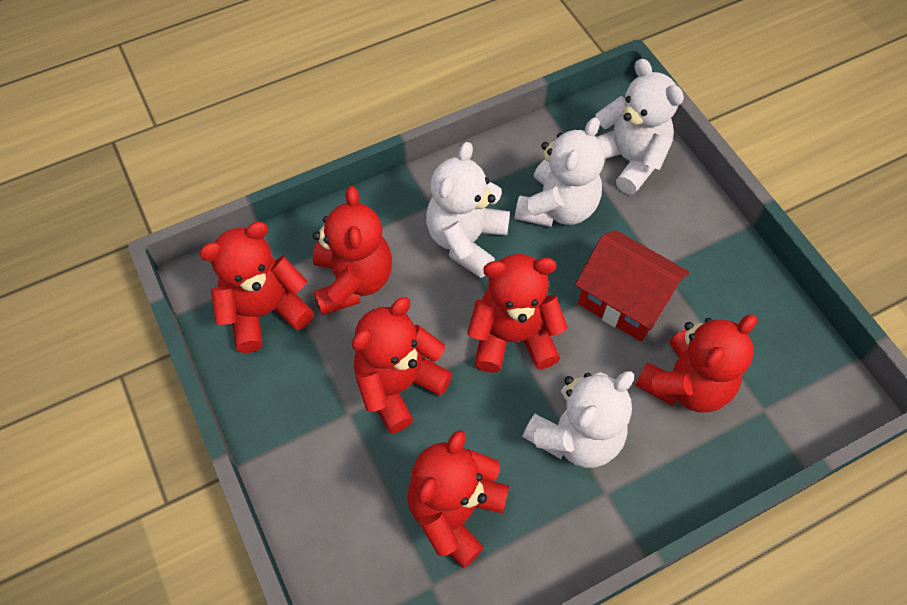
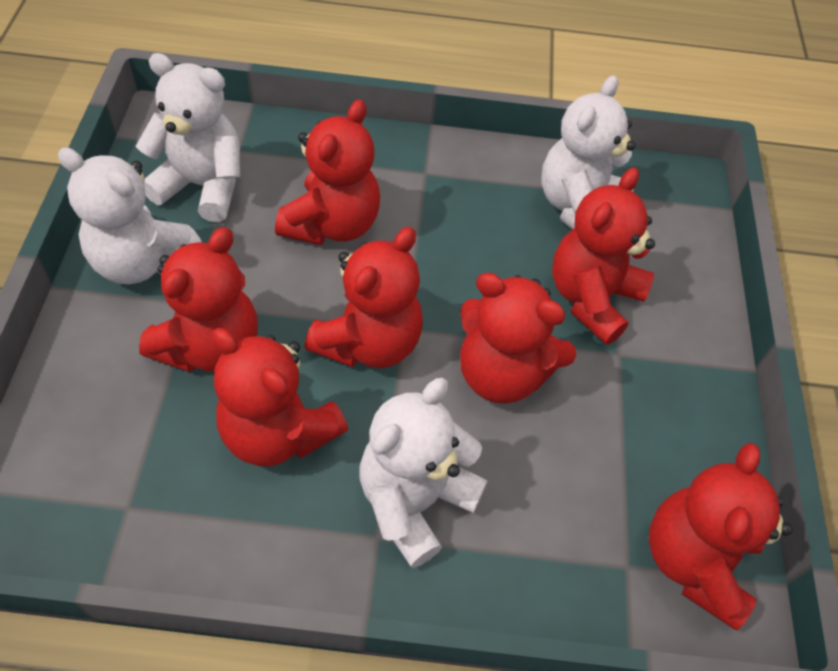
red house: 1 -> 0
red teddy bear: 6 -> 7

